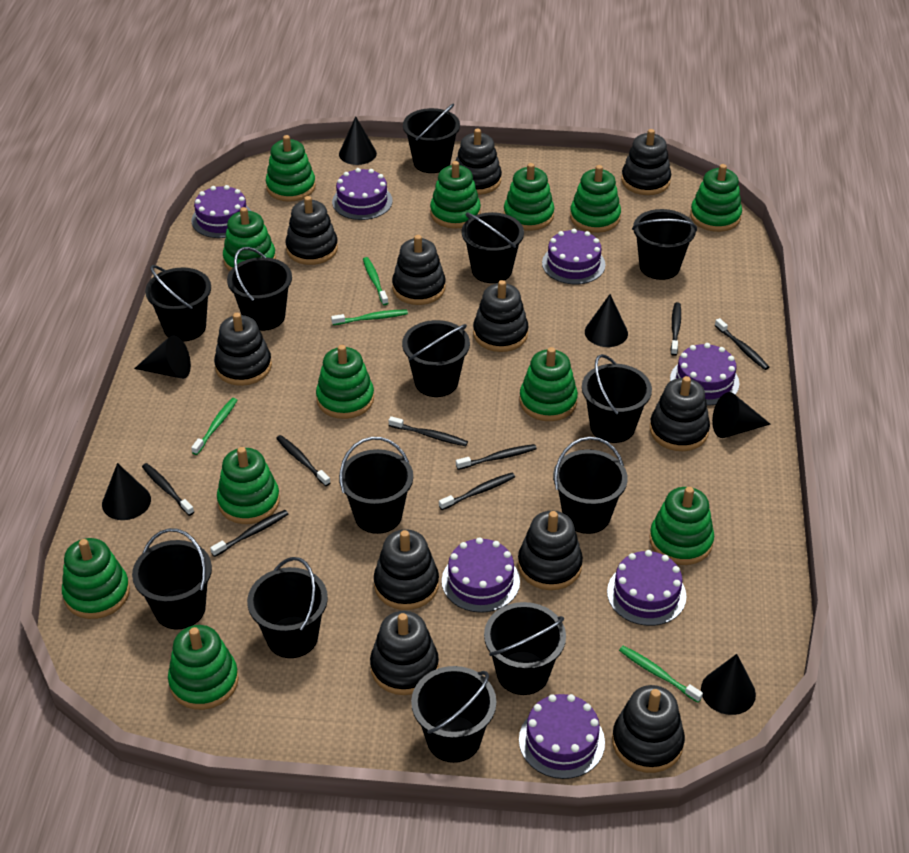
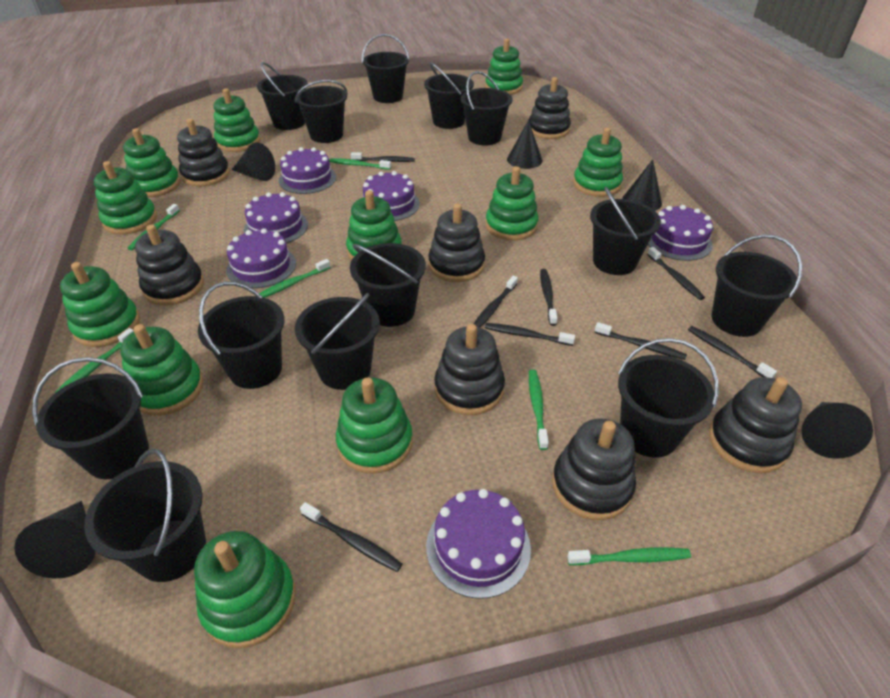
black cone: 6 -> 5
black stacking toy: 11 -> 7
green stacking toy: 12 -> 11
green toothbrush: 4 -> 6
purple cake: 7 -> 6

